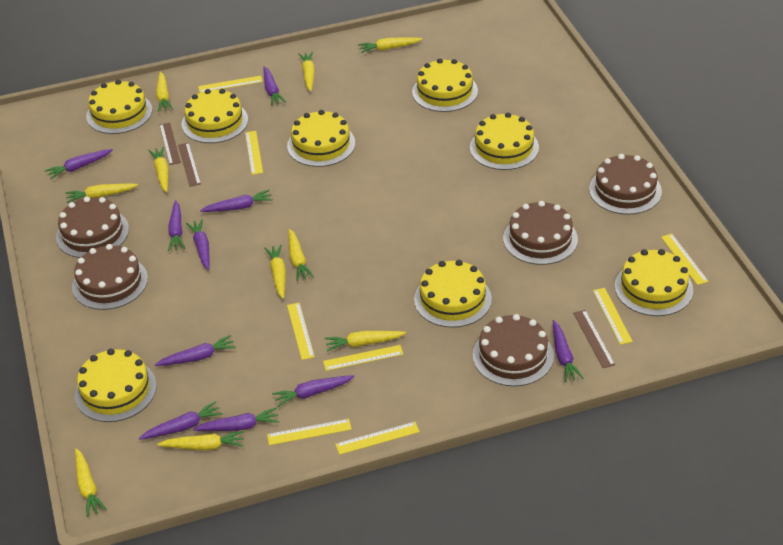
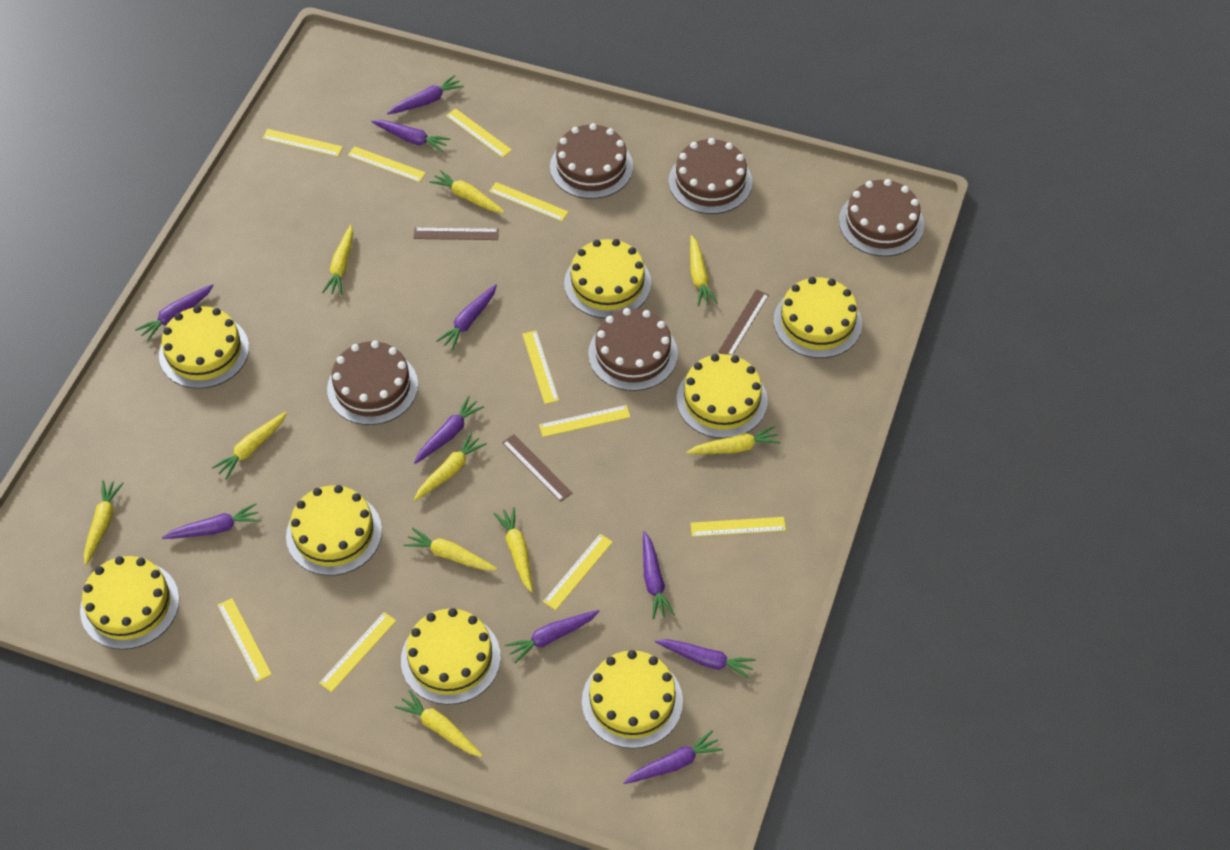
yellow ruler: 8 -> 10

